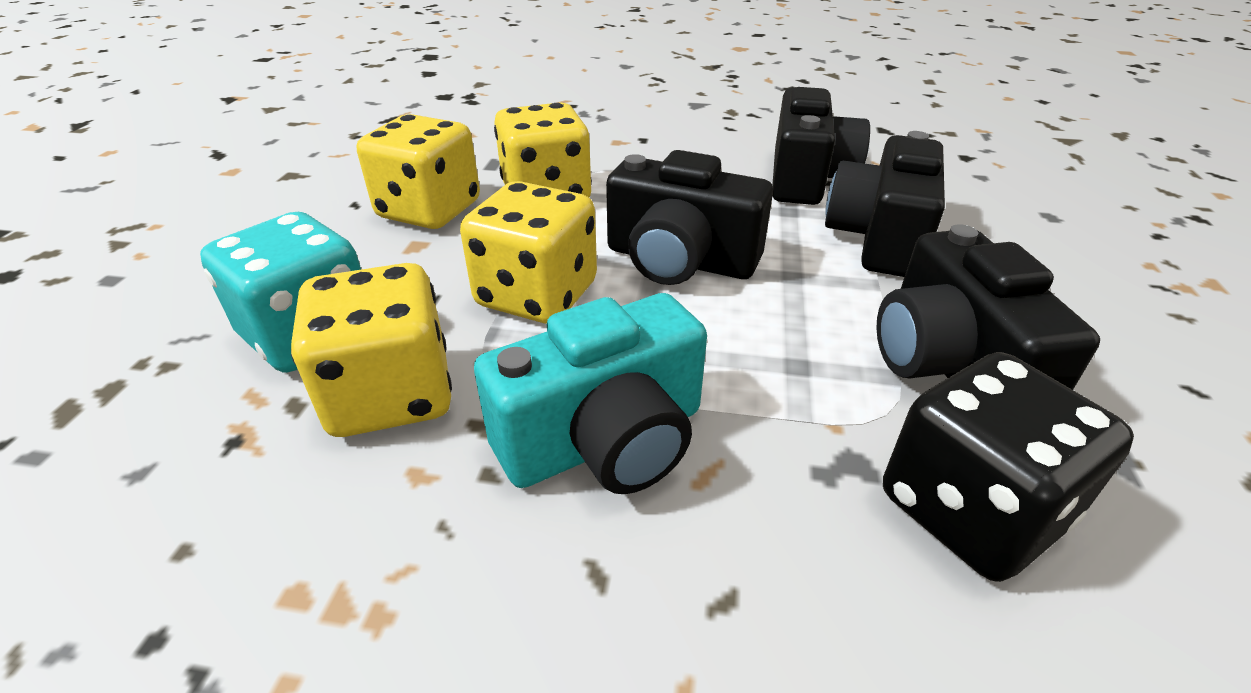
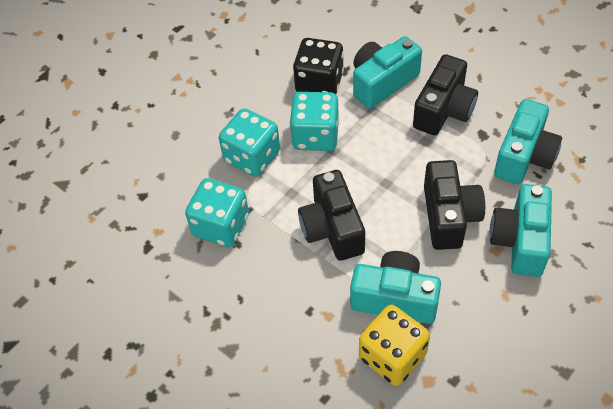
black camera: 4 -> 3
turquoise camera: 1 -> 4
turquoise dice: 1 -> 3
yellow dice: 4 -> 1

